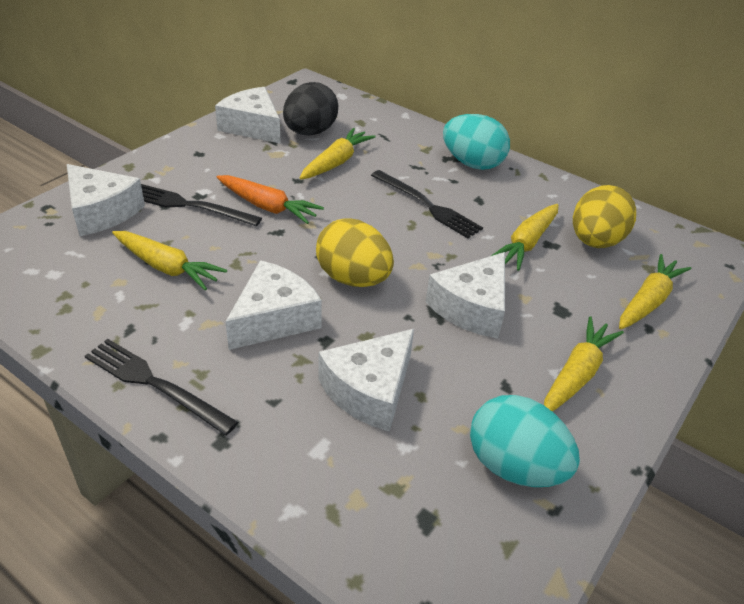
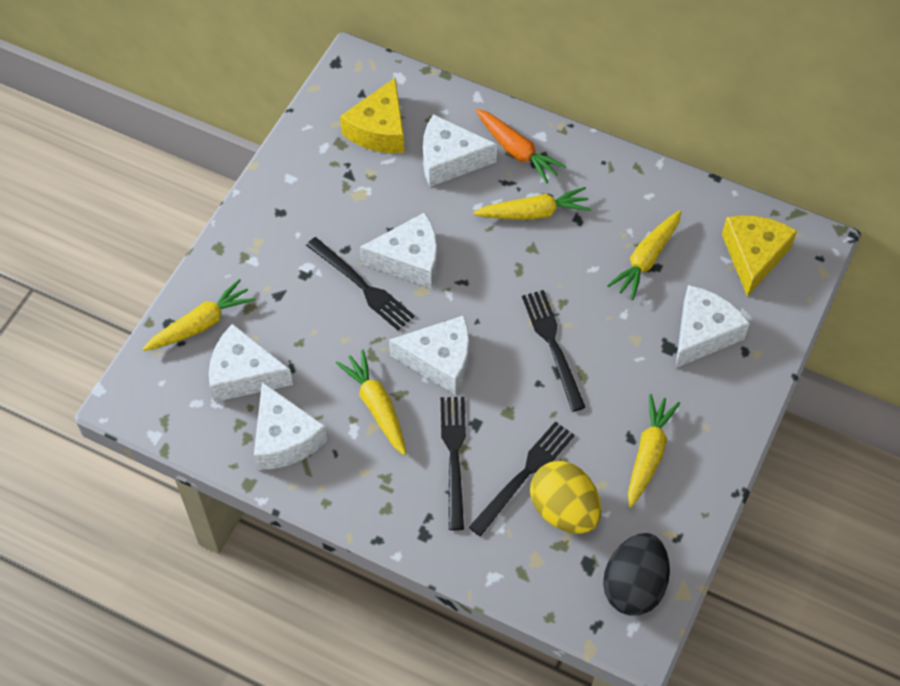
black fork: 3 -> 4
turquoise egg: 2 -> 0
white cheese: 5 -> 6
yellow cheese: 0 -> 2
yellow egg: 2 -> 1

